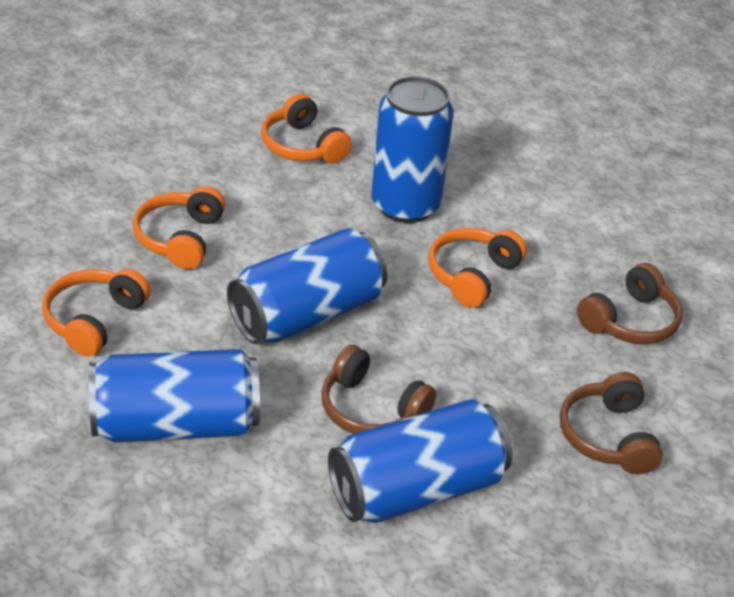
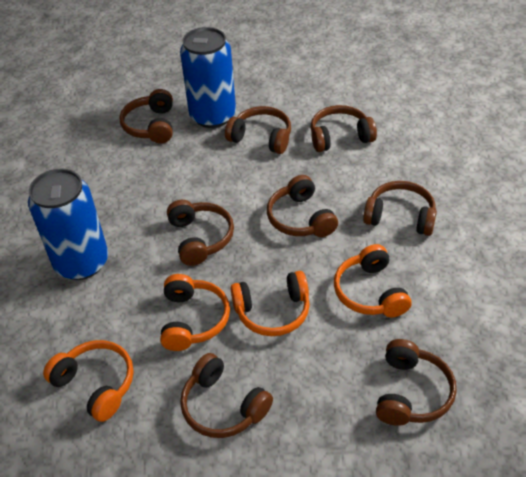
blue can: 4 -> 2
brown headphones: 3 -> 8

